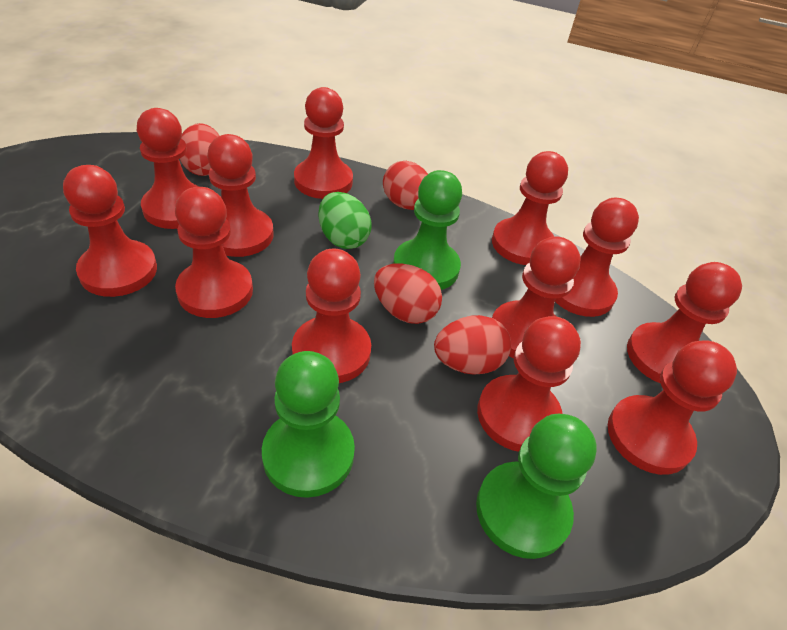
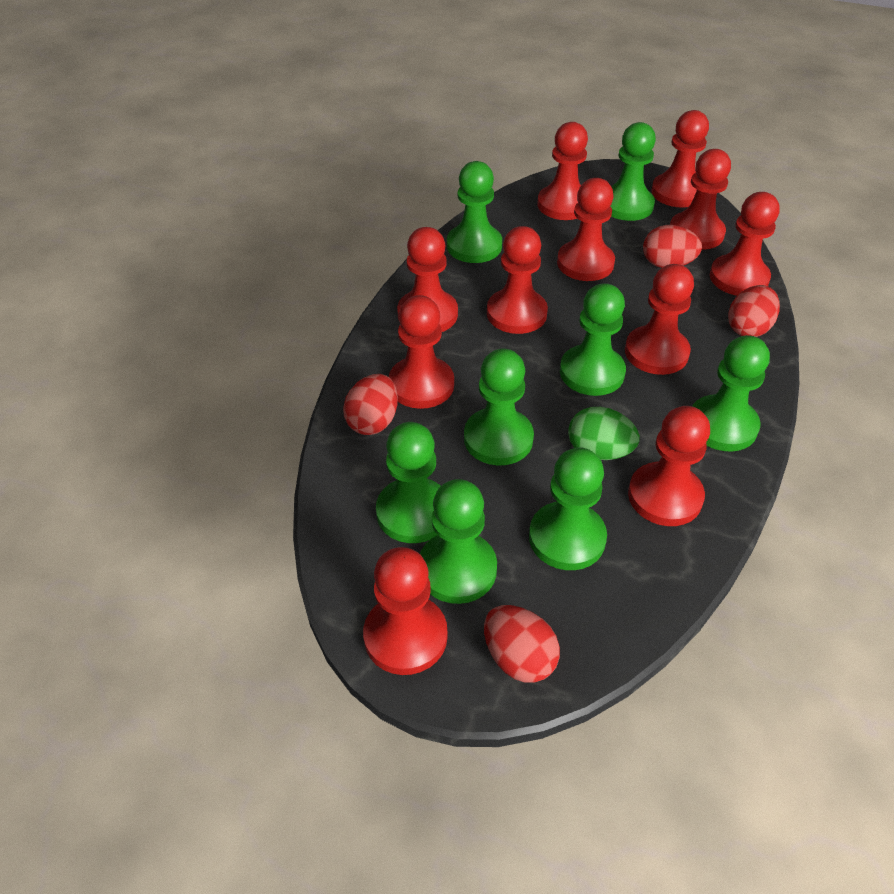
green pawn: 3 -> 8
red pawn: 12 -> 11

